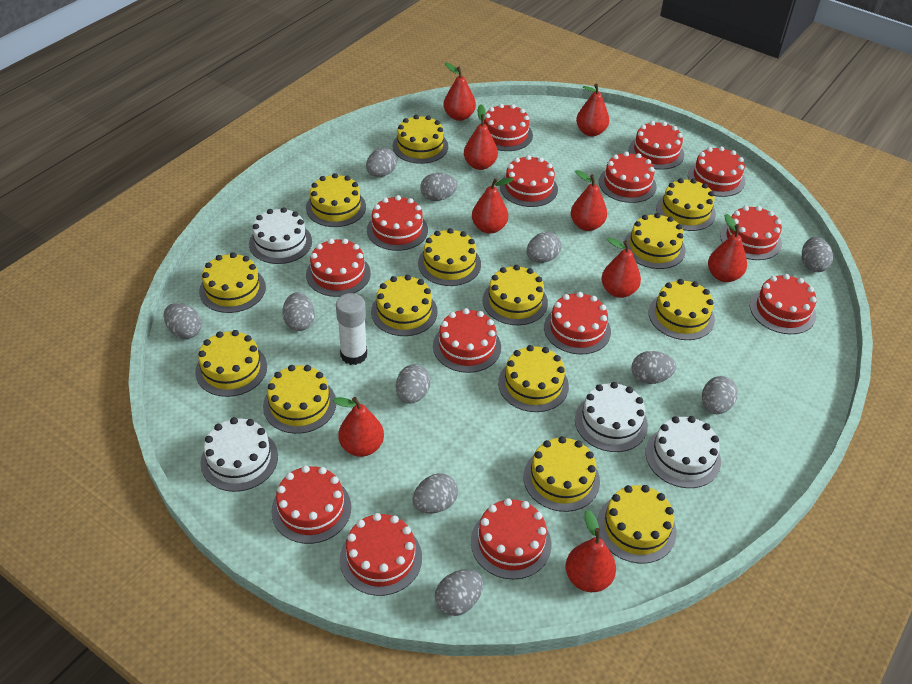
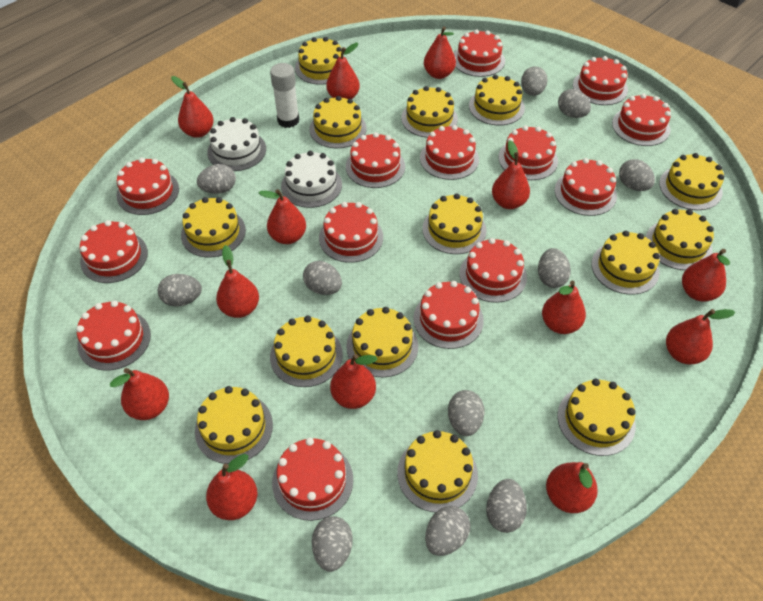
red pear: 9 -> 13
white cake: 4 -> 2

